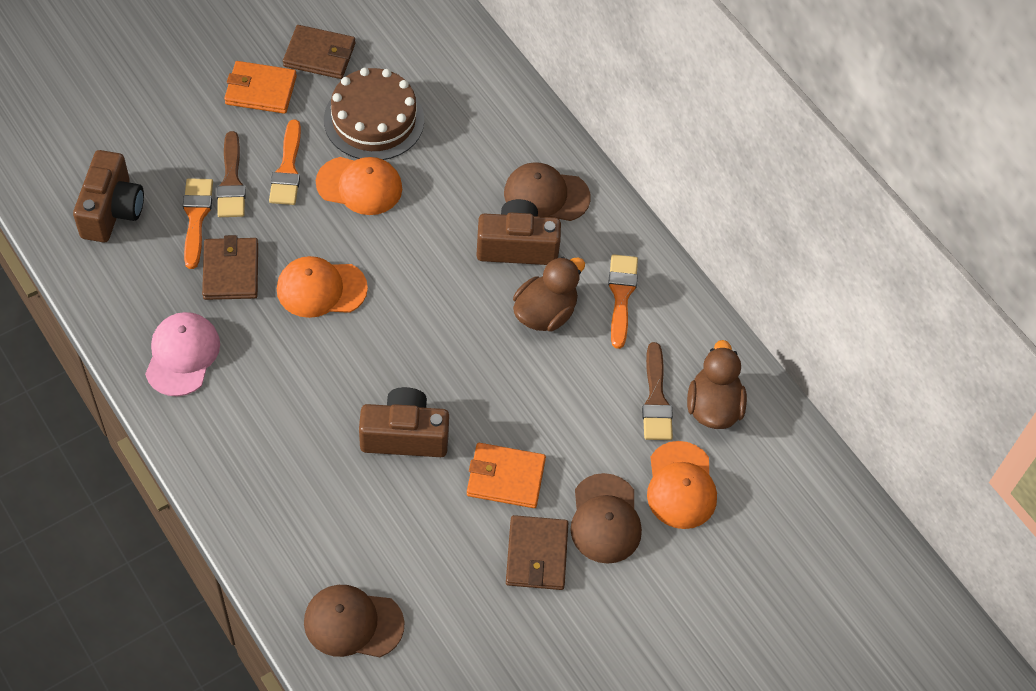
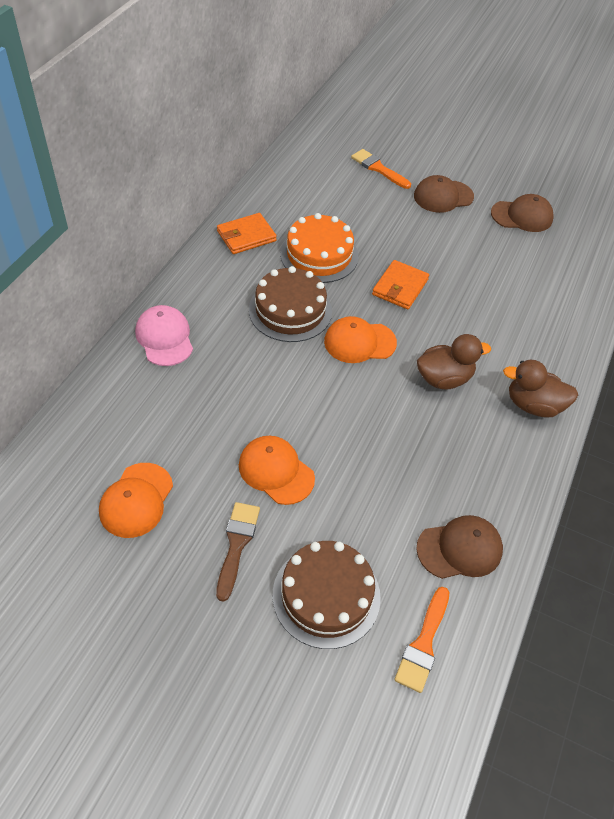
brown brush: 2 -> 1
brown cake: 1 -> 2
brown camera: 3 -> 0
brown wallet: 3 -> 0
orange brush: 3 -> 2
orange cake: 0 -> 1

